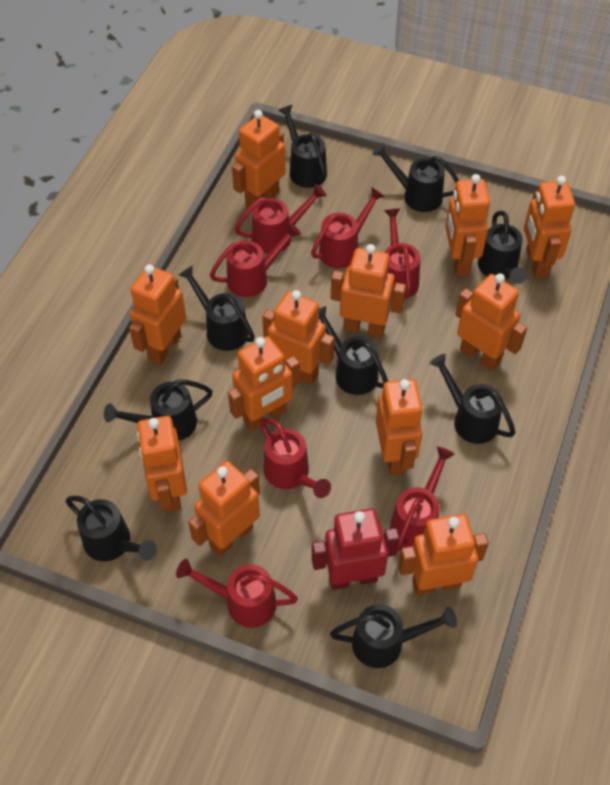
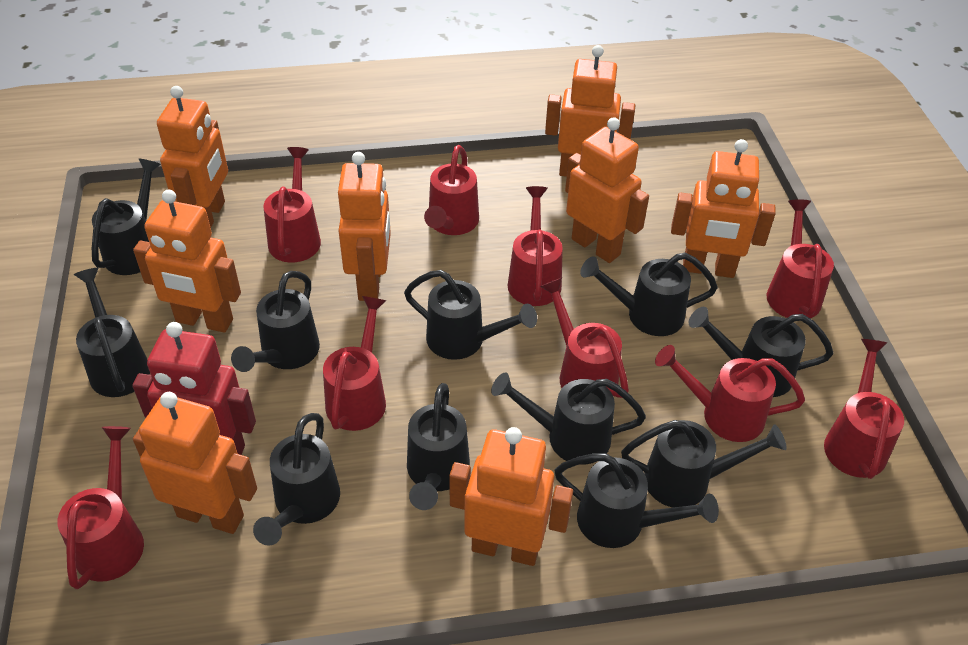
black watering can: 9 -> 11
orange robot: 12 -> 8
red watering can: 7 -> 9

